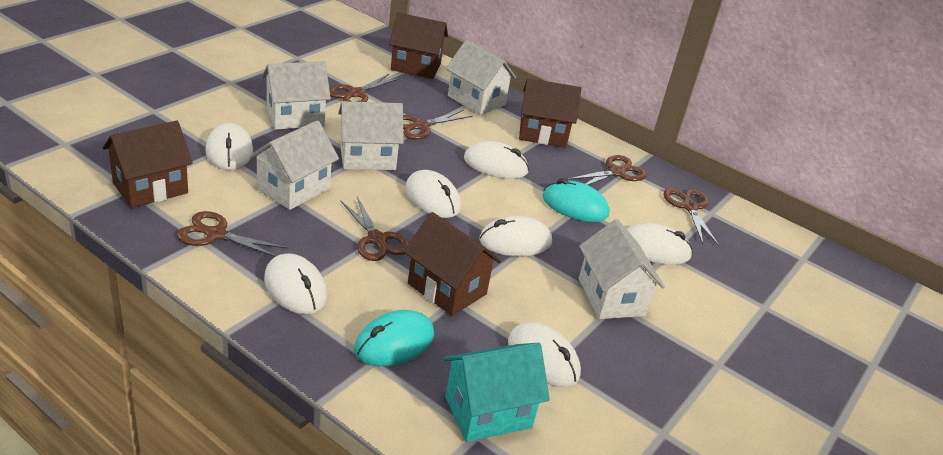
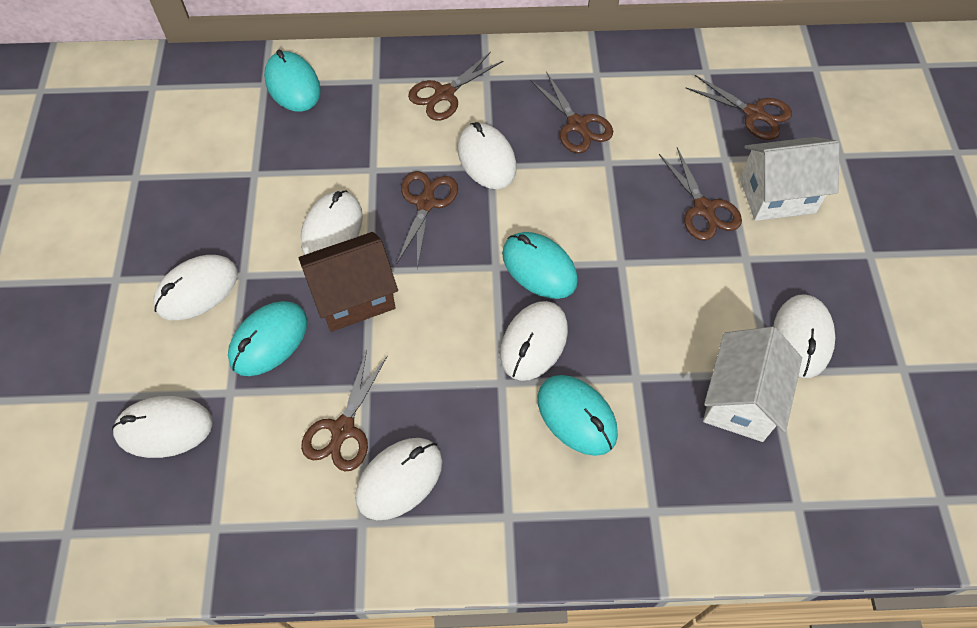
brown house: 4 -> 1
turquoise house: 1 -> 0
turquoise mouse: 2 -> 4
white house: 5 -> 2

